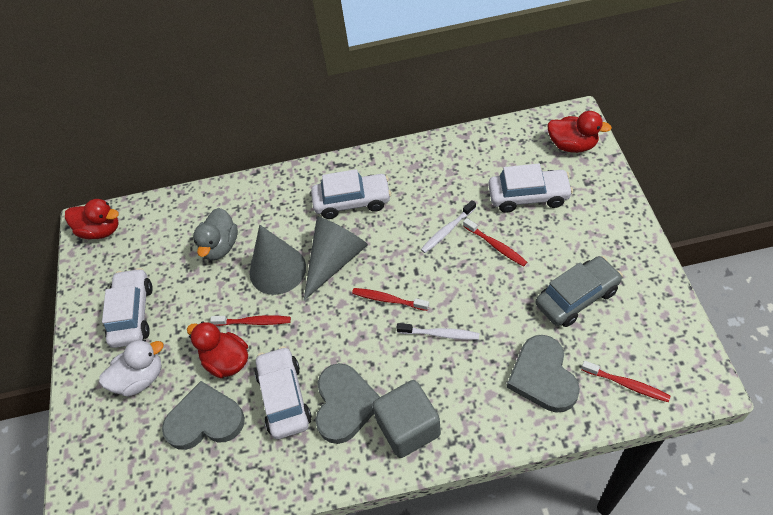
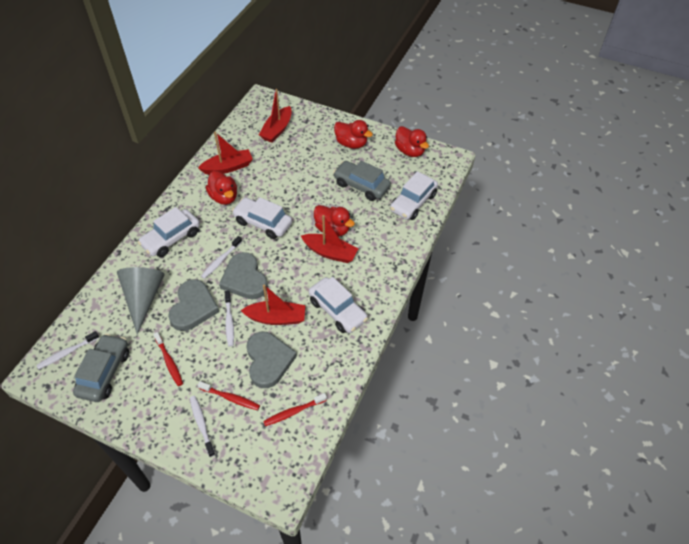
grey car: 1 -> 2
grey cone: 2 -> 1
grey cube: 1 -> 0
grey duck: 1 -> 0
red boat: 0 -> 4
red duck: 3 -> 4
red toothbrush: 4 -> 3
white duck: 1 -> 0
white toothbrush: 2 -> 4

